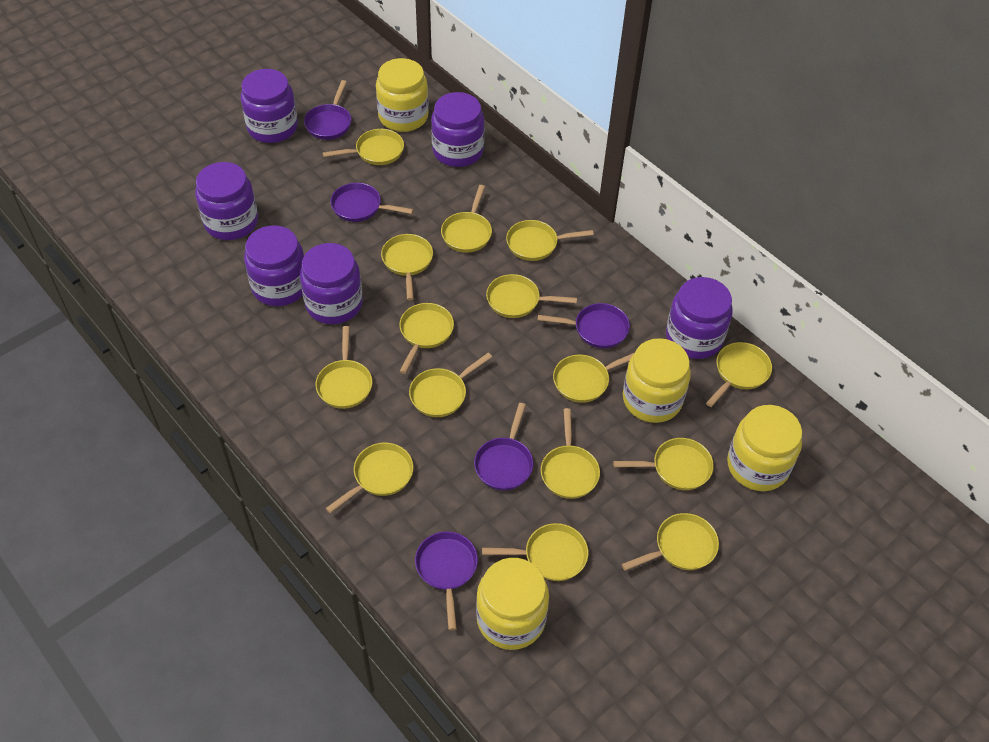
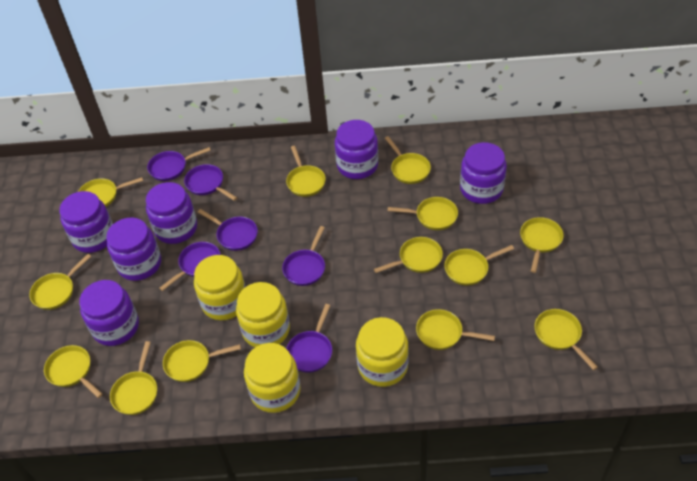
purple pan: 5 -> 6
yellow pan: 15 -> 13

